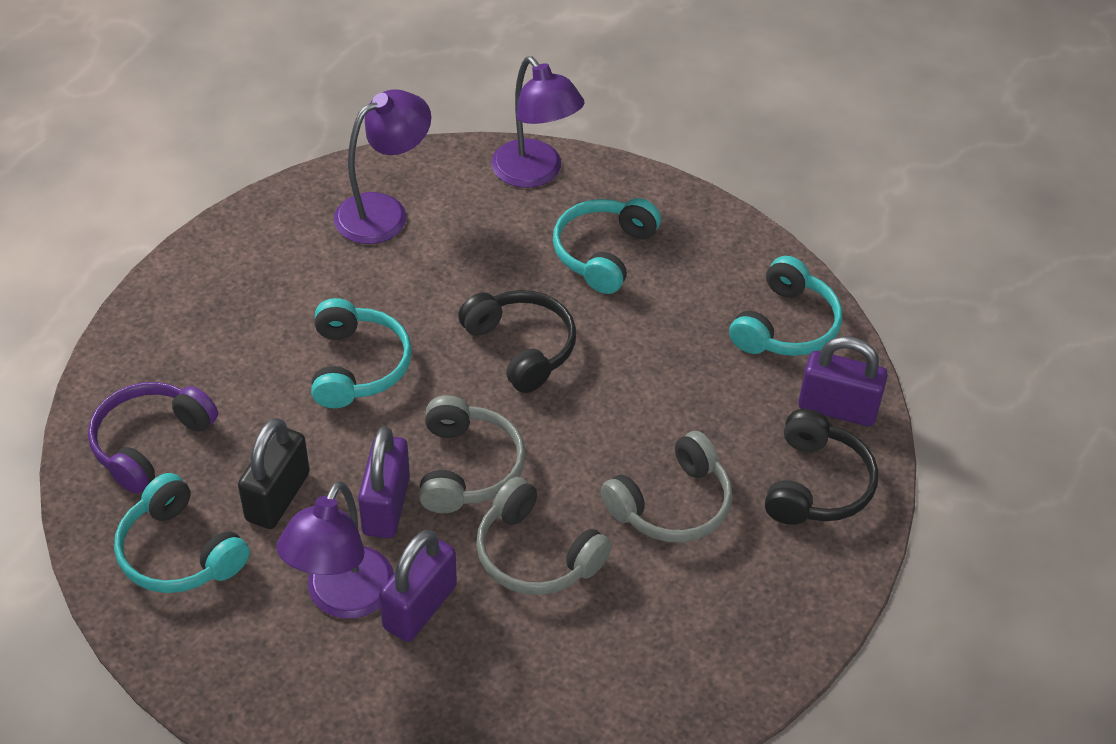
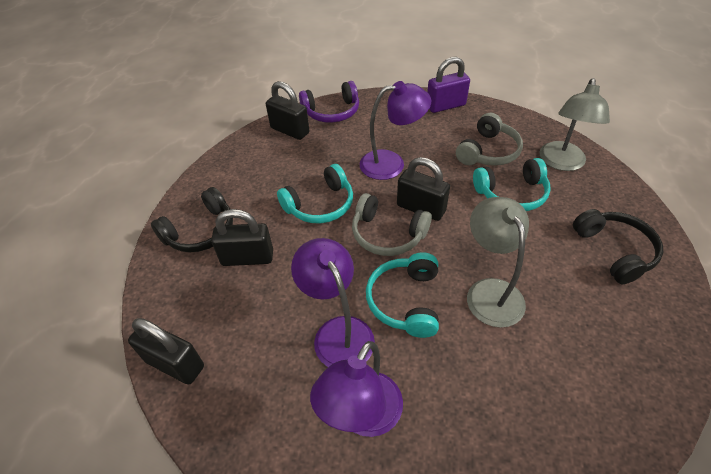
black padlock: 1 -> 4
grey headphones: 3 -> 2
grey lamp: 0 -> 2
purple padlock: 3 -> 1
turquoise headphones: 4 -> 3

